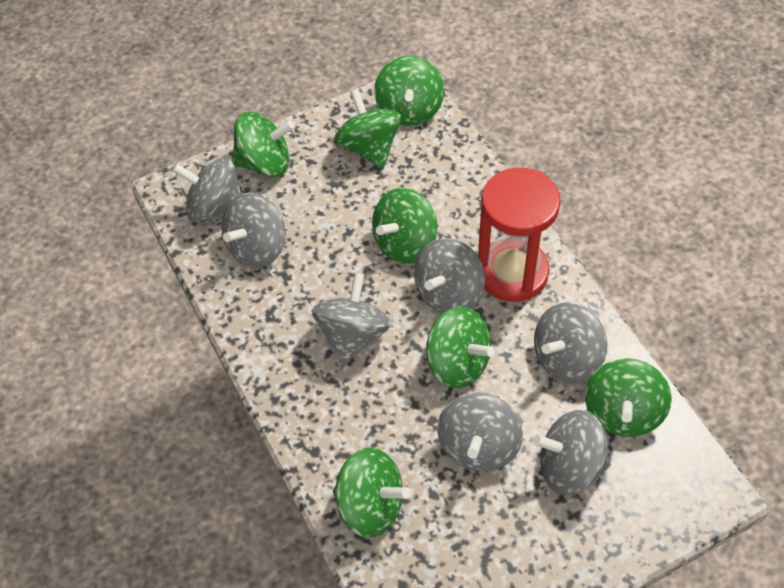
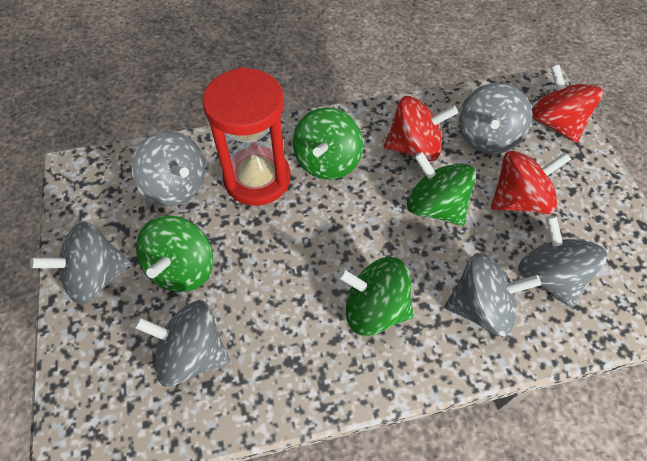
green spinning top: 7 -> 4
grey spinning top: 7 -> 6
red spinning top: 0 -> 3

